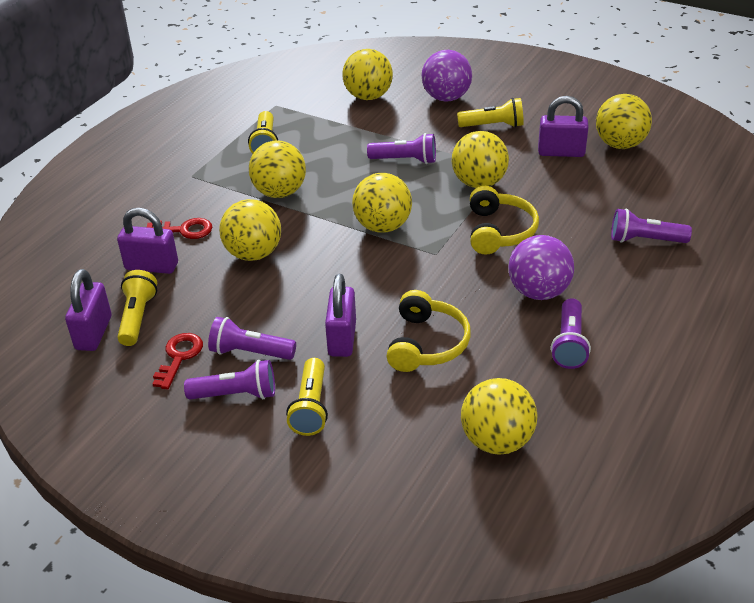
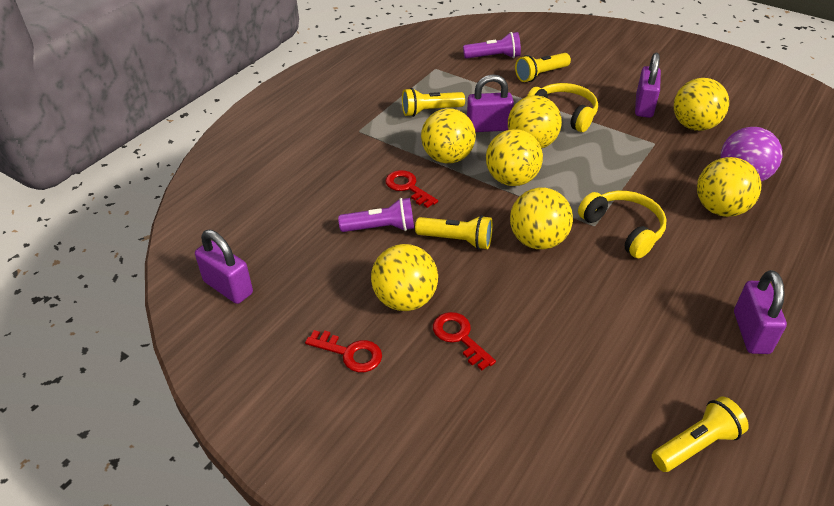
purple ball: 2 -> 1
purple flashlight: 5 -> 2
red key: 2 -> 3

